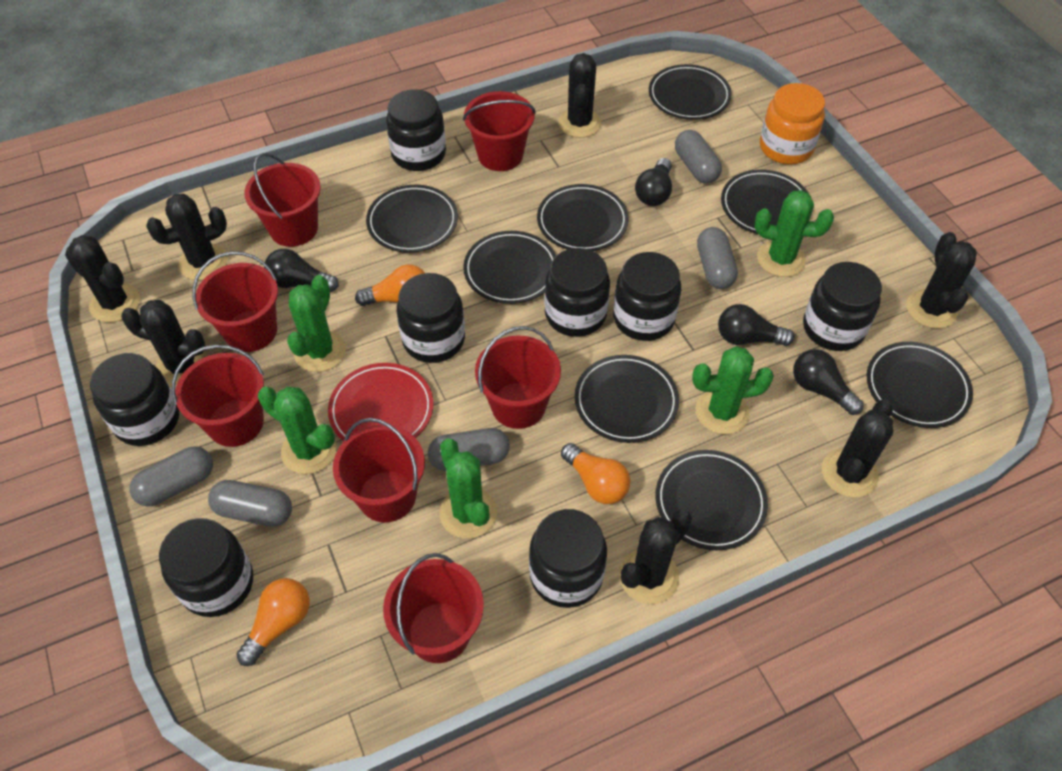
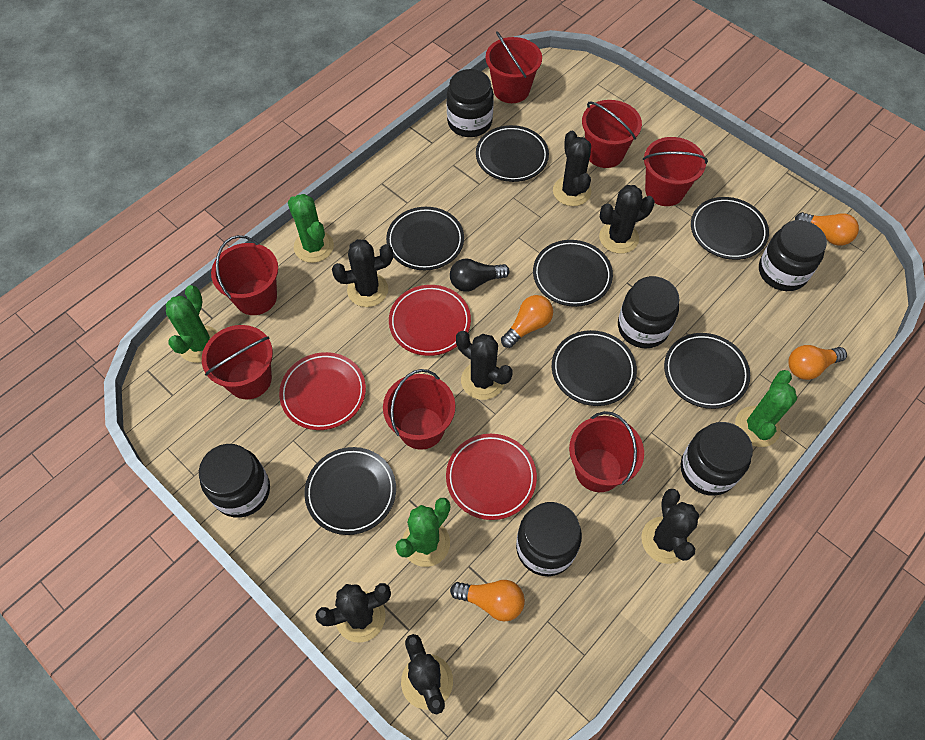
black jar: 8 -> 6
black light bulb: 4 -> 1
black plate: 8 -> 7
green cactus: 5 -> 4
grey capsule: 5 -> 0
orange jar: 1 -> 0
orange light bulb: 3 -> 4
red plate: 1 -> 3

